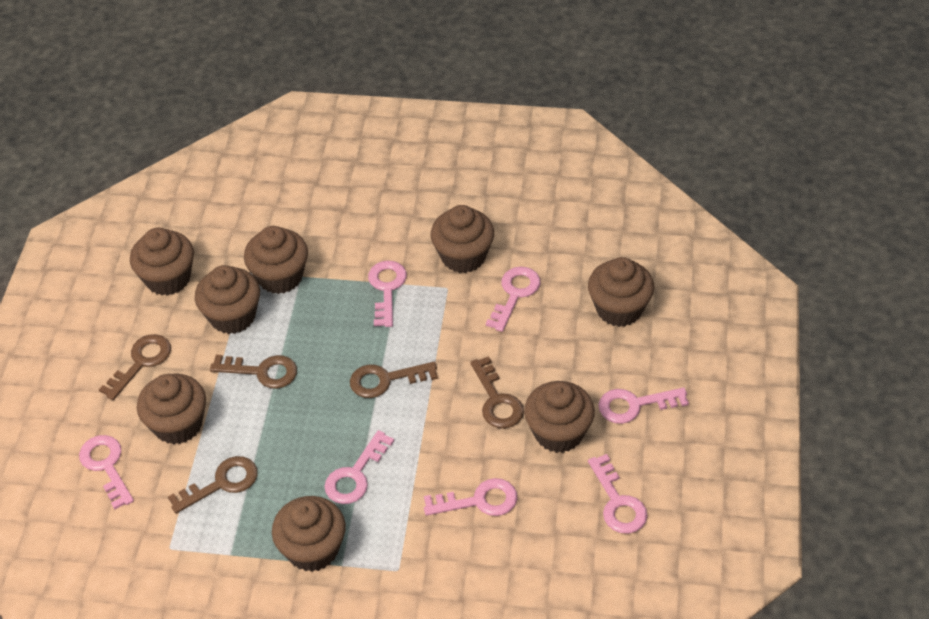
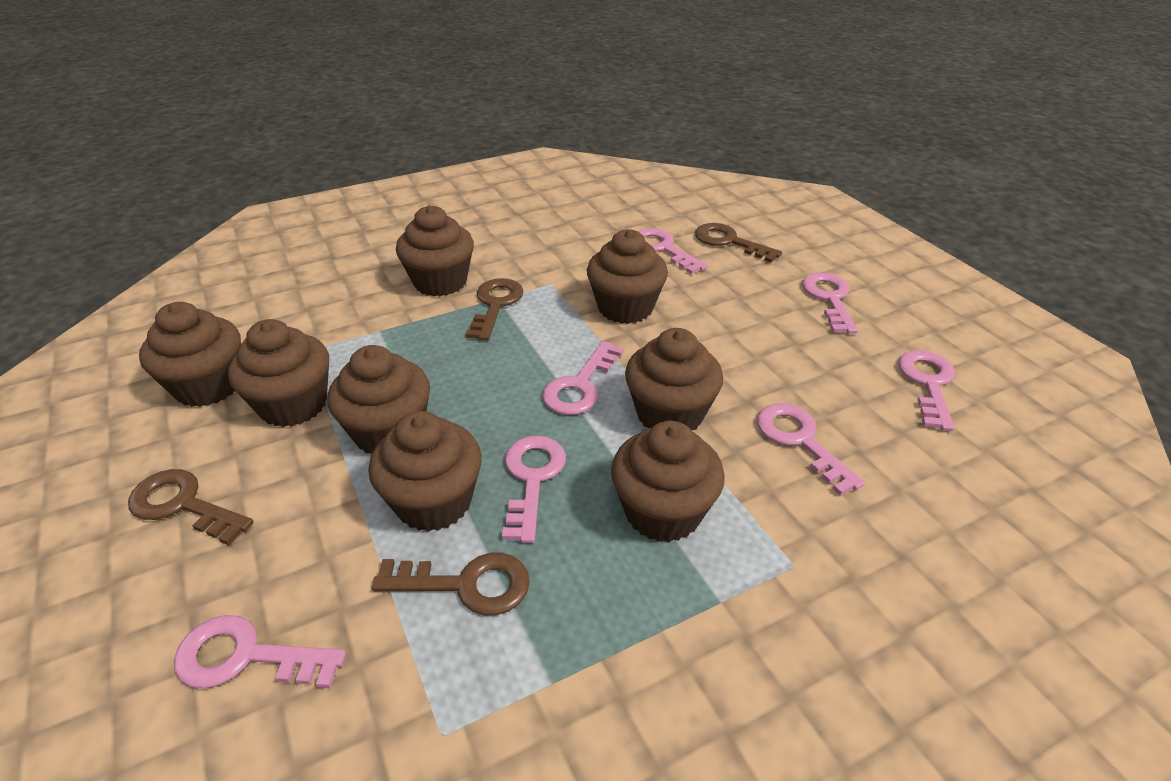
brown key: 5 -> 4

